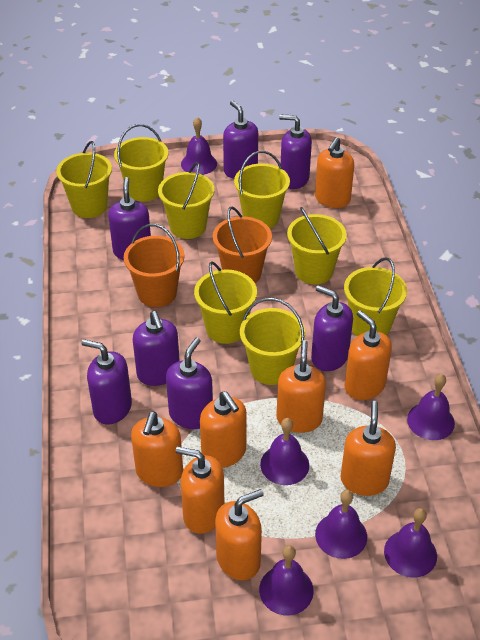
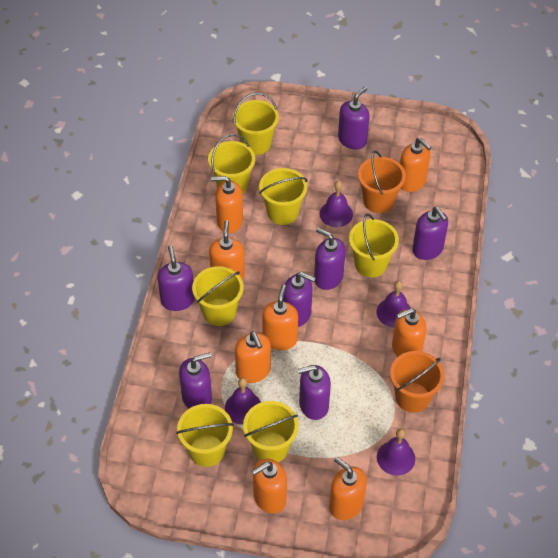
purple bell: 6 -> 4
yellow bucket: 8 -> 7

